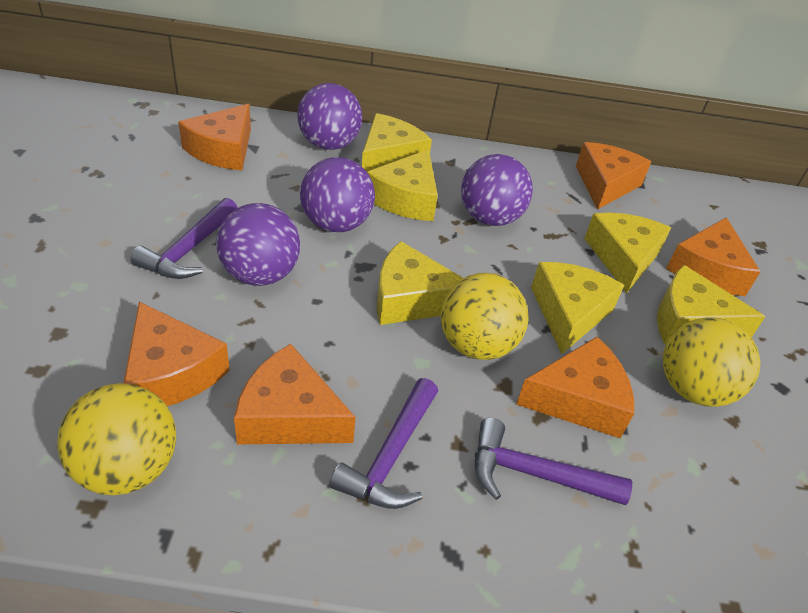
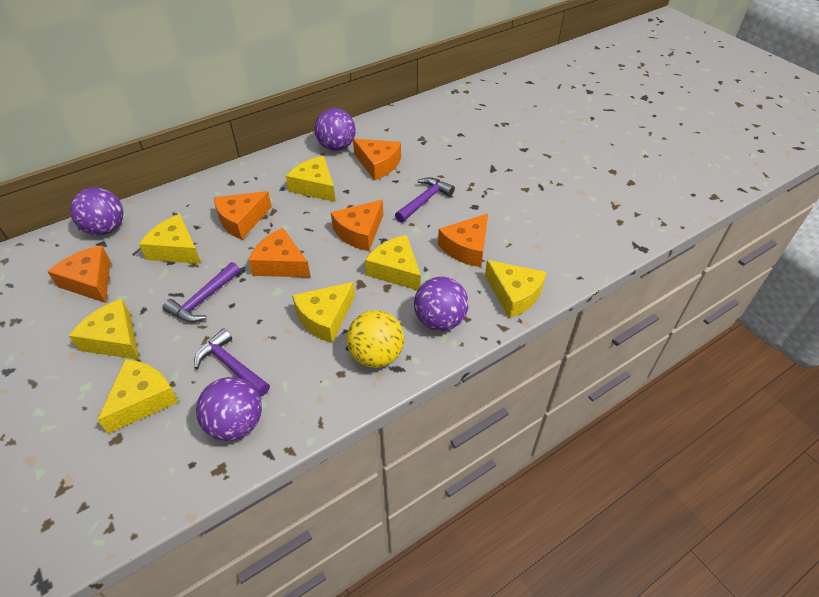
yellow ball: 3 -> 1
yellow cheese: 6 -> 7

